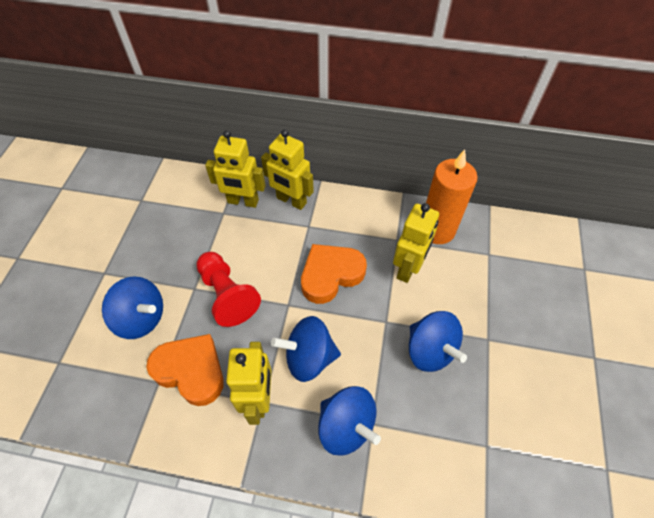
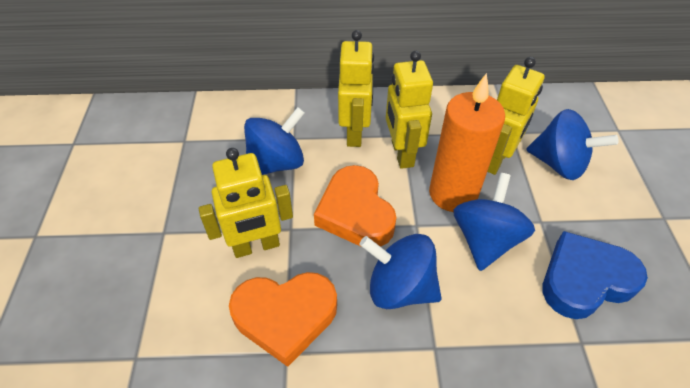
blue heart: 0 -> 1
red pawn: 1 -> 0

